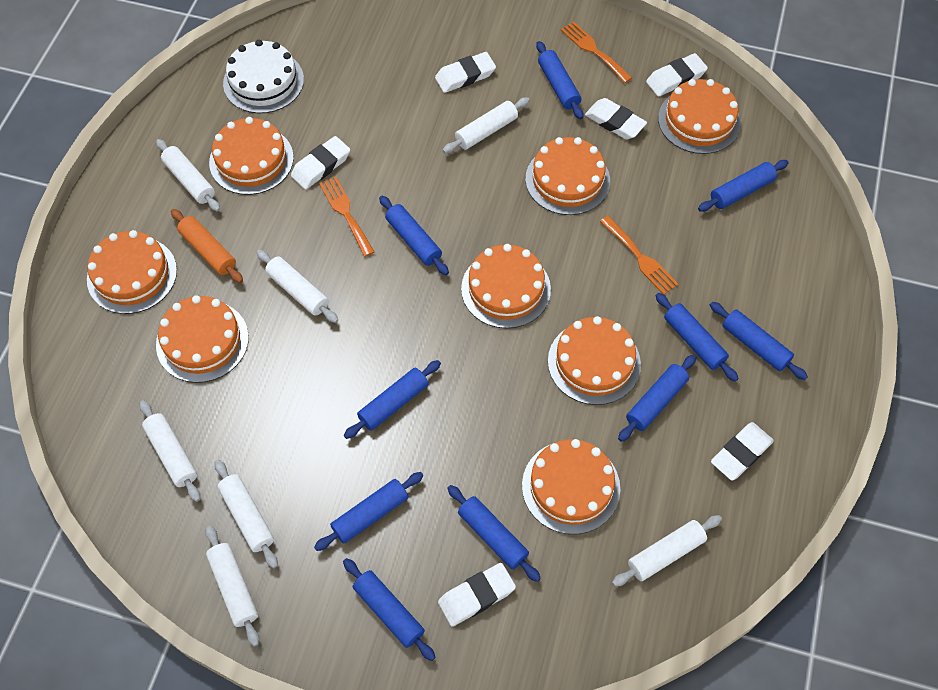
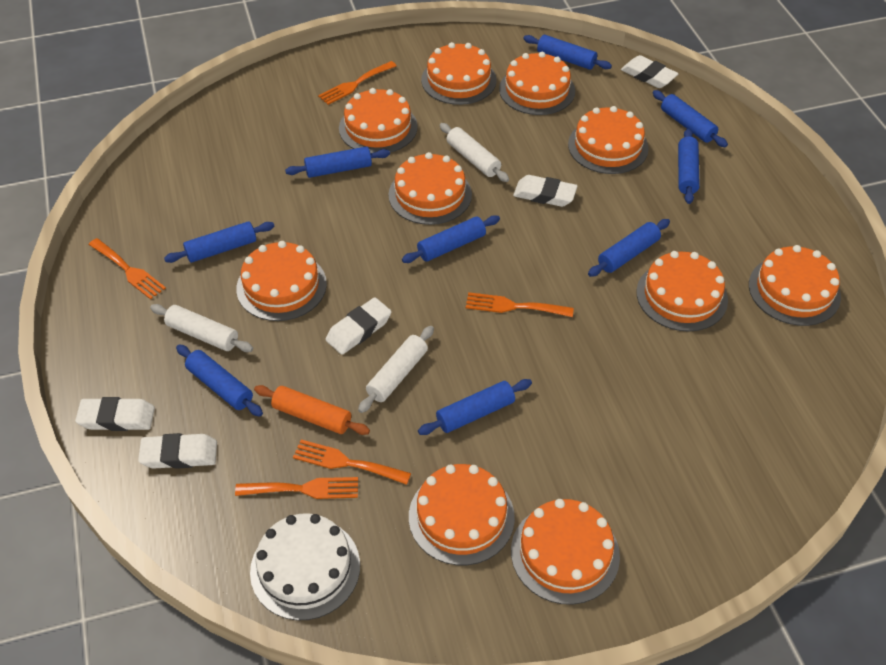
blue rolling pin: 10 -> 9
orange cake: 8 -> 10
orange fork: 3 -> 5
white eraser: 6 -> 5
white rolling pin: 7 -> 3

